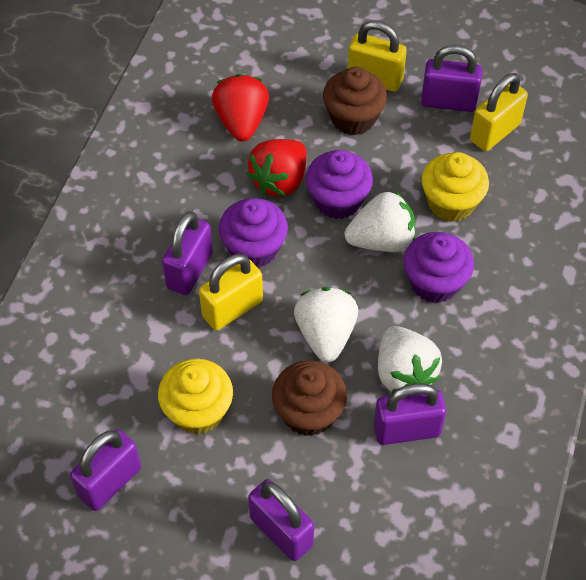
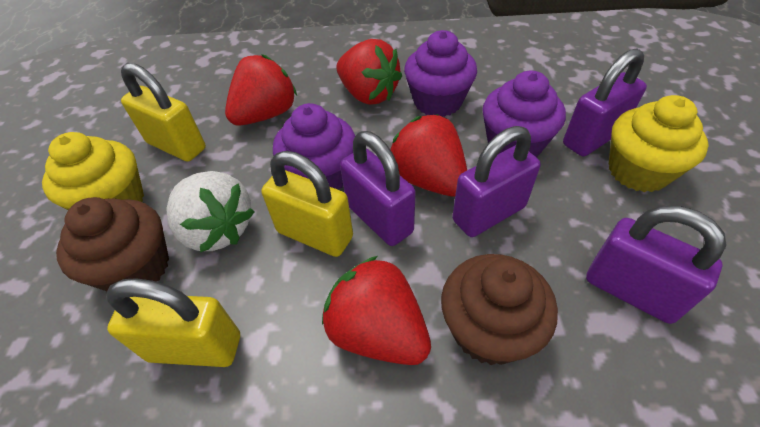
purple padlock: 5 -> 4
red strawberry: 2 -> 4
white strawberry: 3 -> 1

